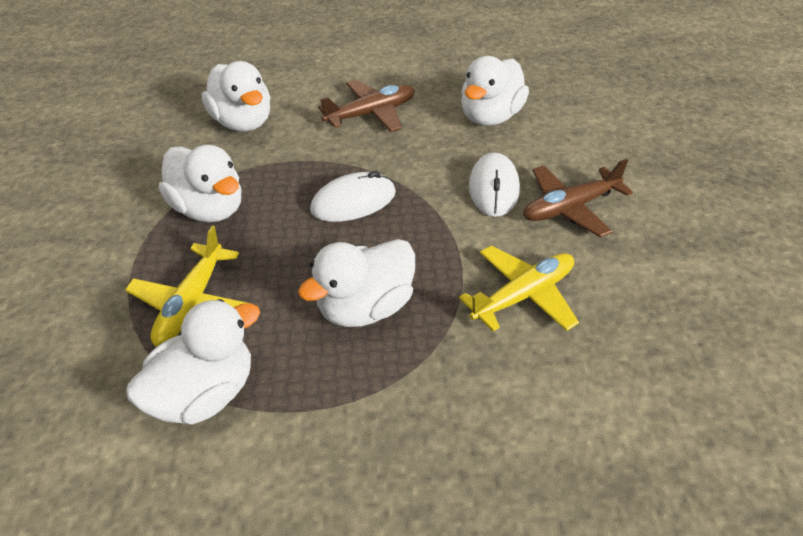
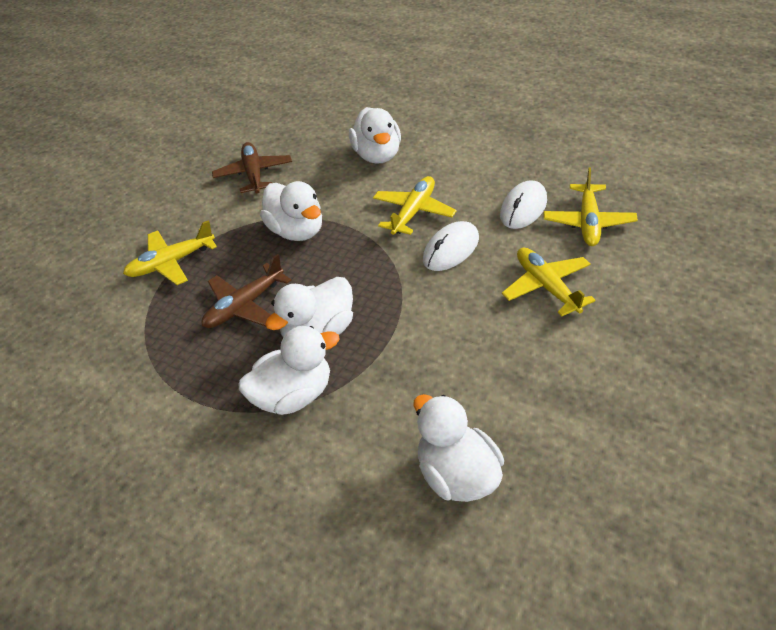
yellow plane: 2 -> 4

